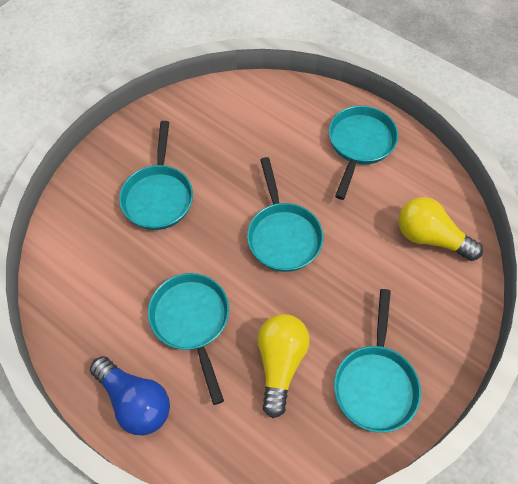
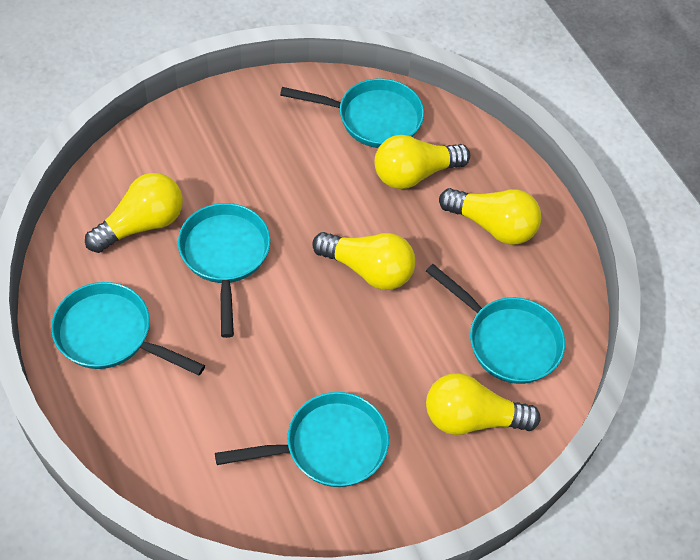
blue light bulb: 1 -> 0
yellow light bulb: 2 -> 5

